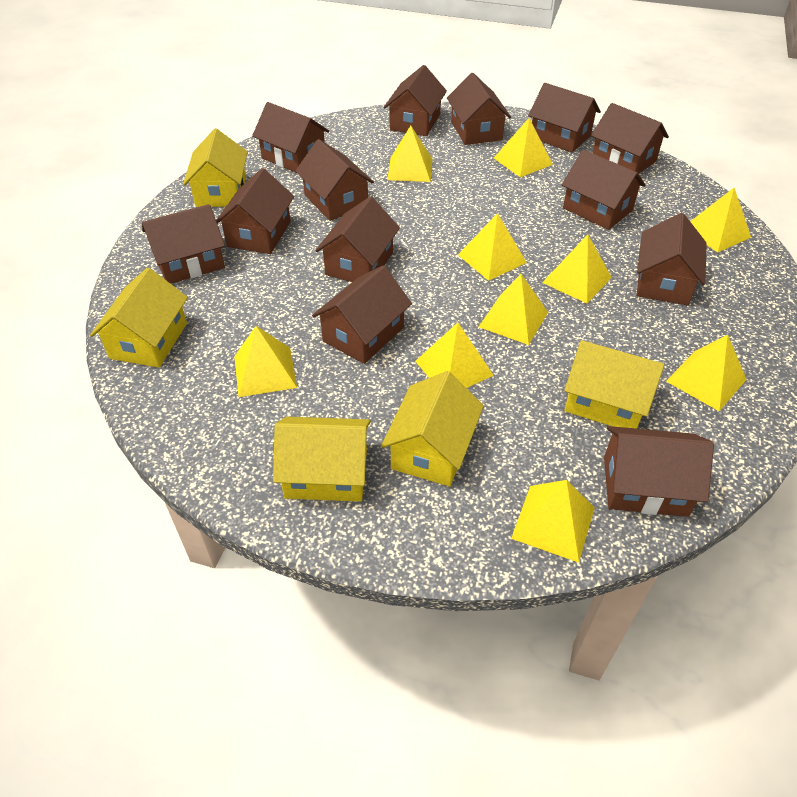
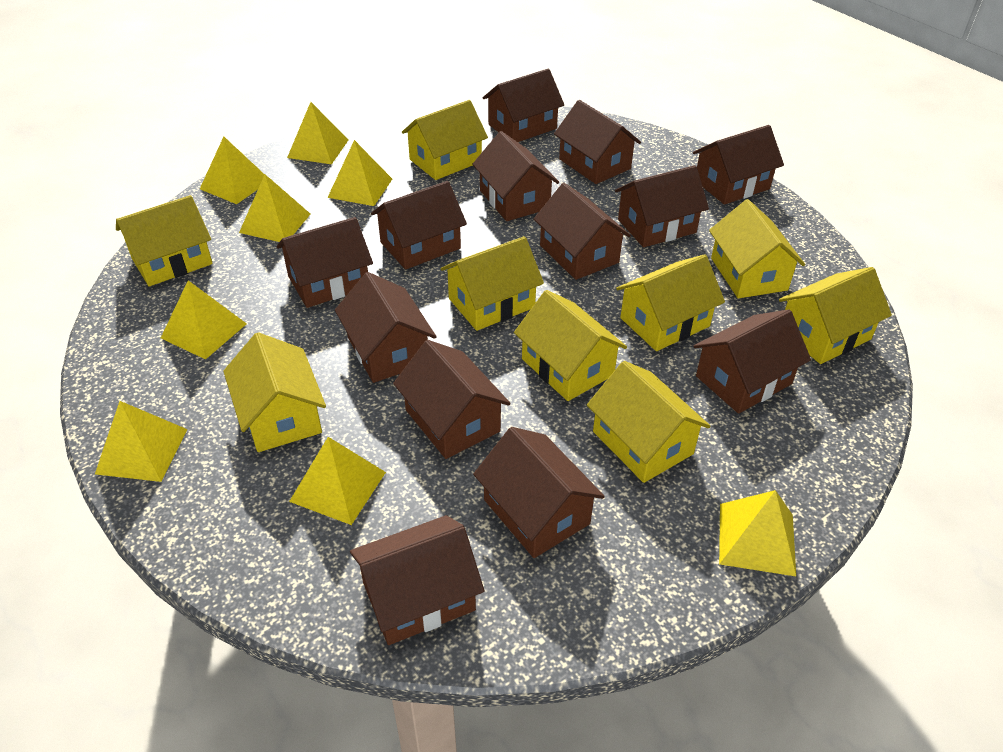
yellow house: 5 -> 9
yellow pyramid: 10 -> 8

